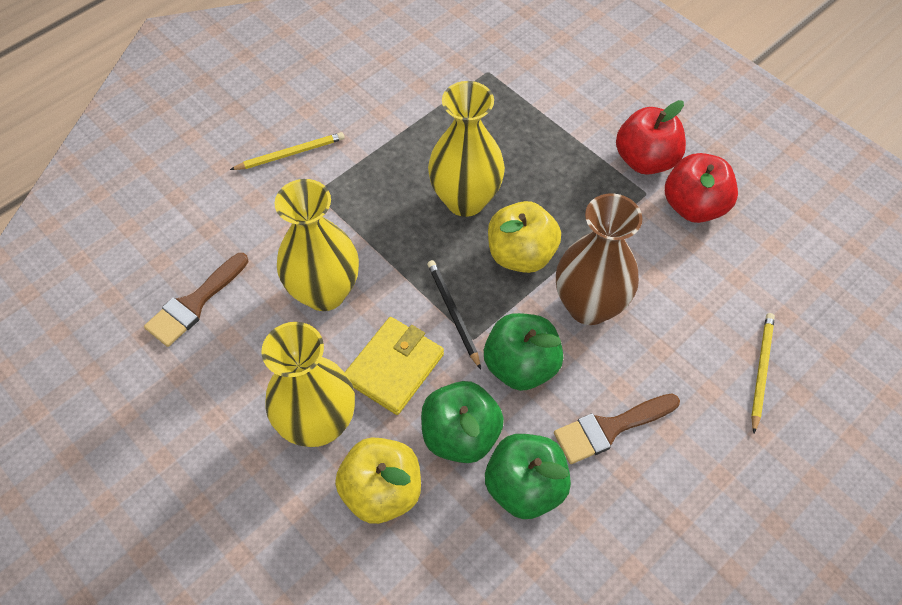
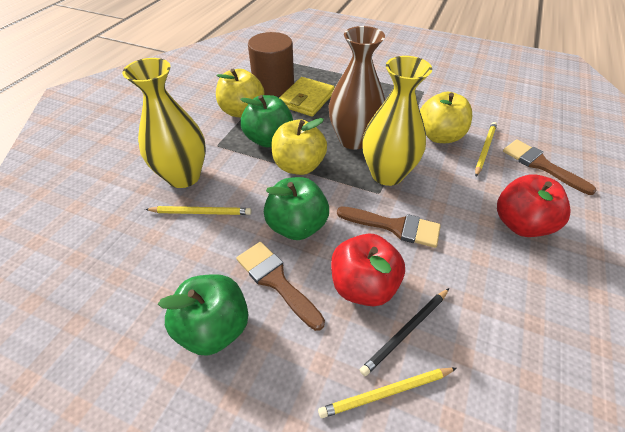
brown brush: 2 -> 3
brown cylinder: 0 -> 1
yellow apple: 2 -> 3
yellow pencil: 2 -> 3
yellow vase: 3 -> 2

